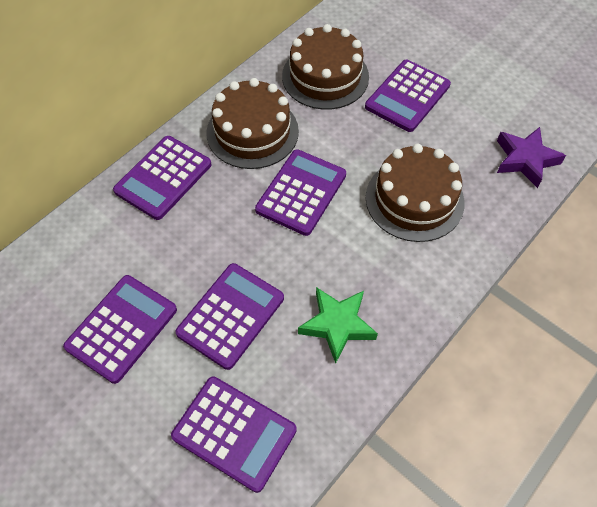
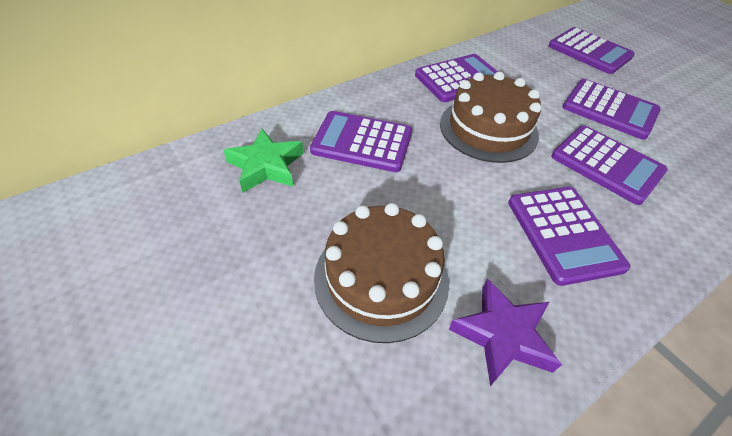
brown cake: 3 -> 2

